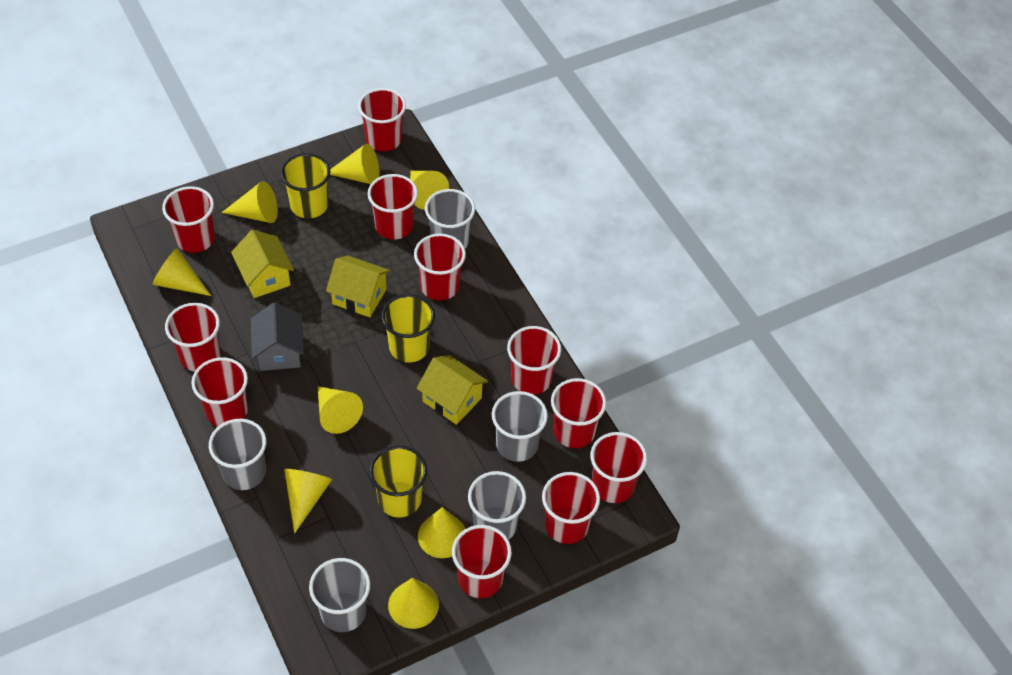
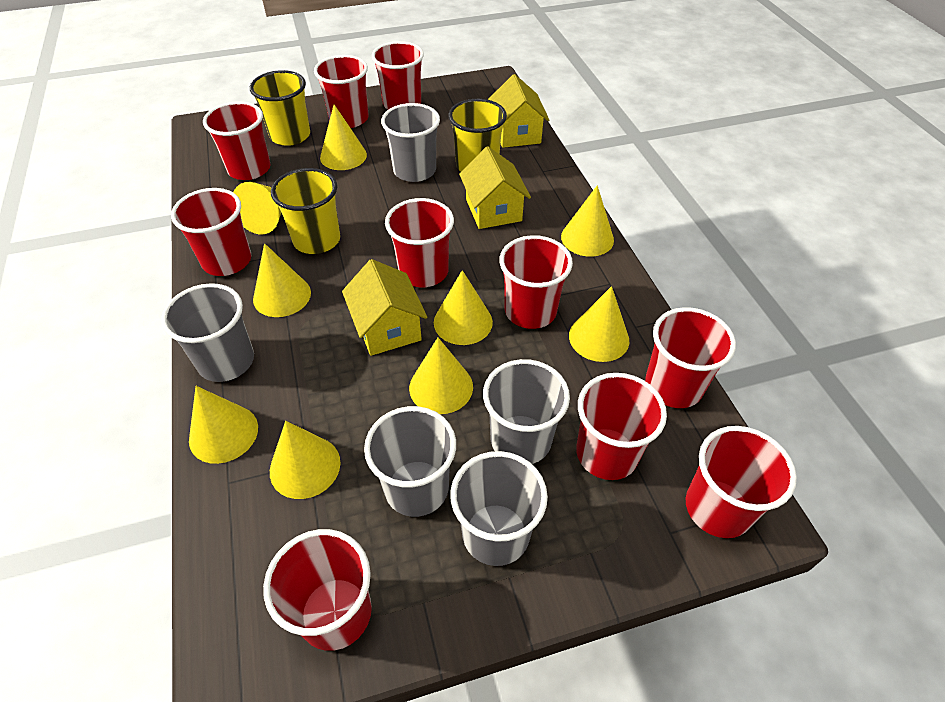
grey house: 1 -> 0
red cup: 11 -> 10
yellow cone: 8 -> 9

